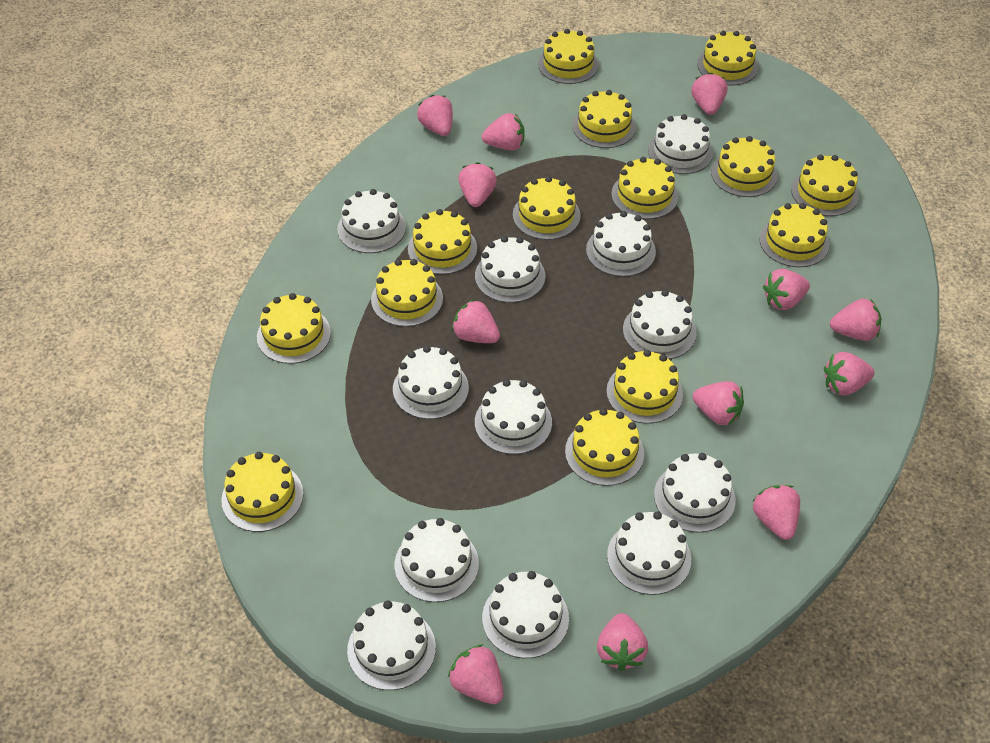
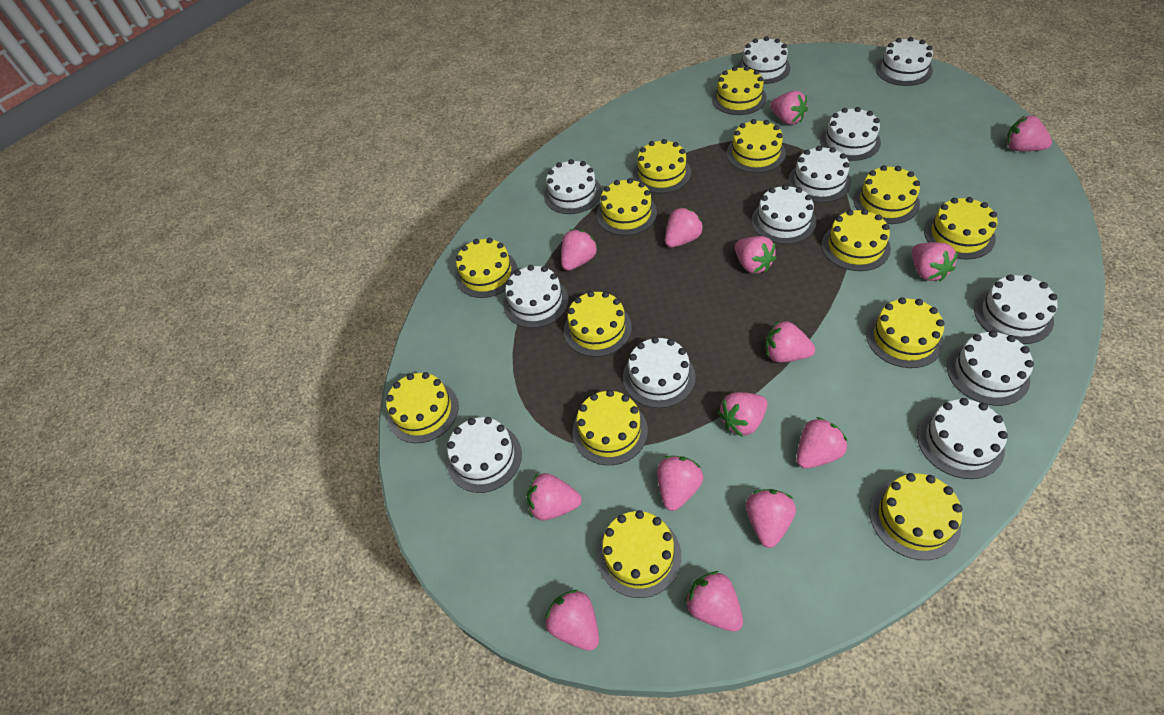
pink strawberry: 12 -> 14

